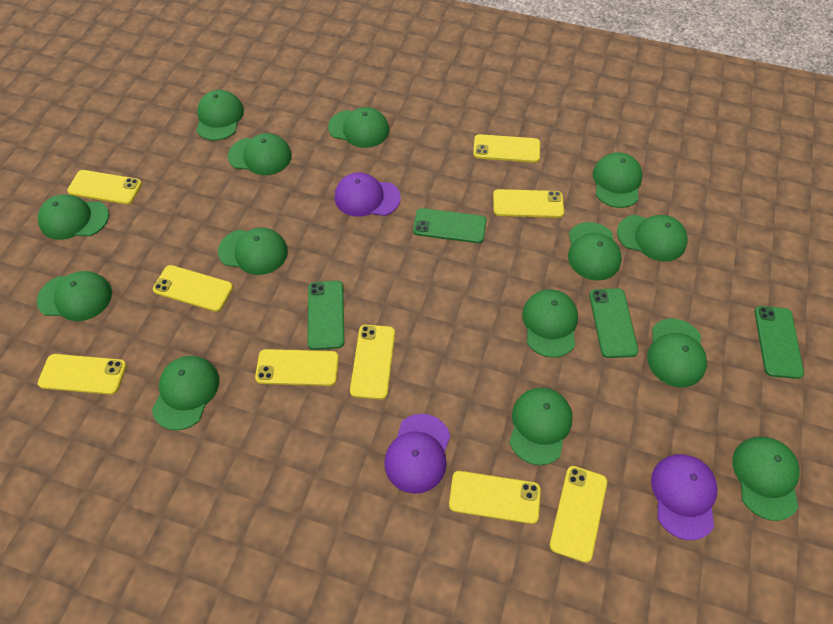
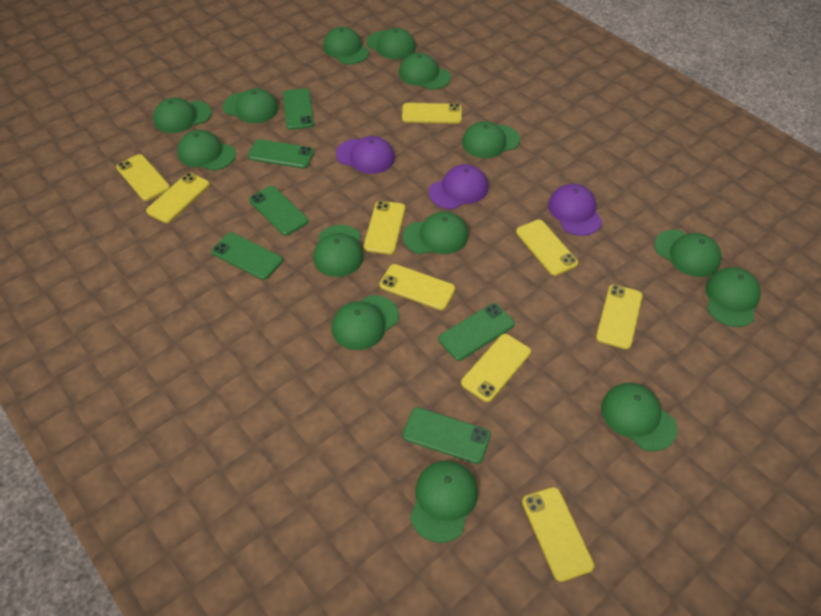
green phone: 4 -> 6

